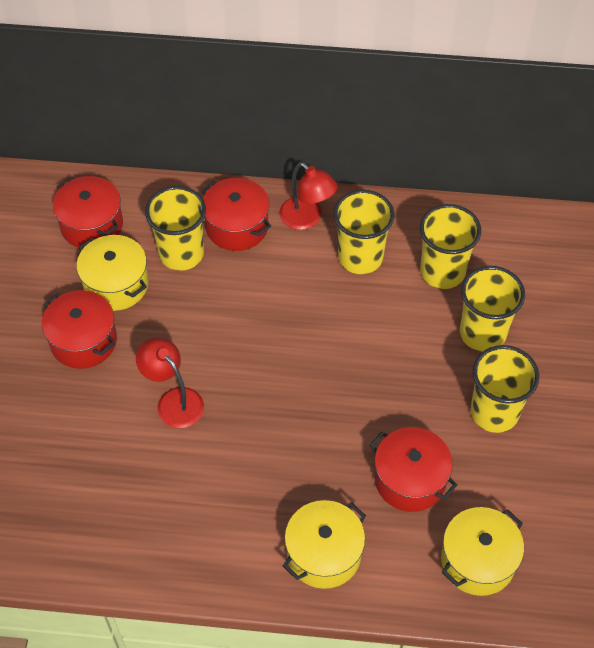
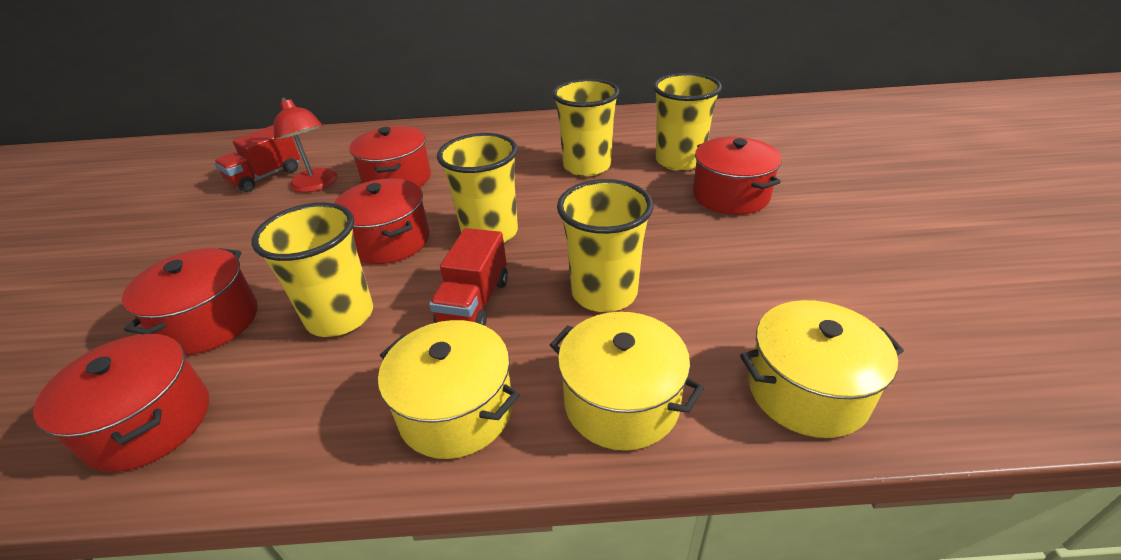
red lamp: 2 -> 1
red pot: 4 -> 5
red truck: 0 -> 2

